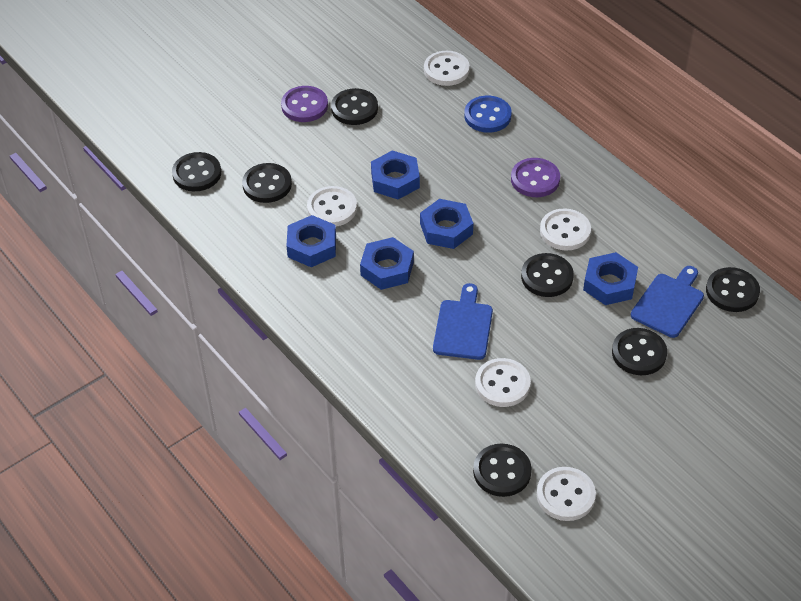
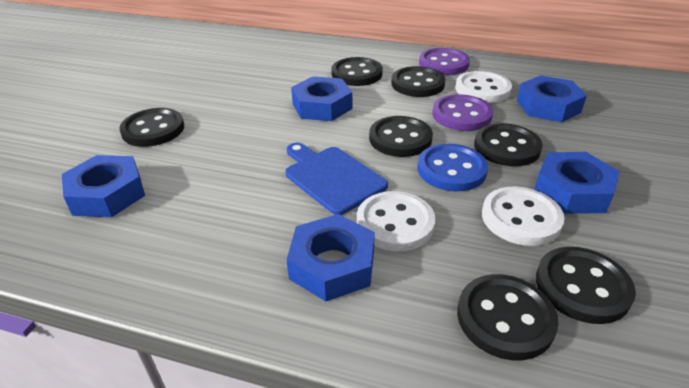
blue cutting board: 2 -> 1
white button: 5 -> 3

